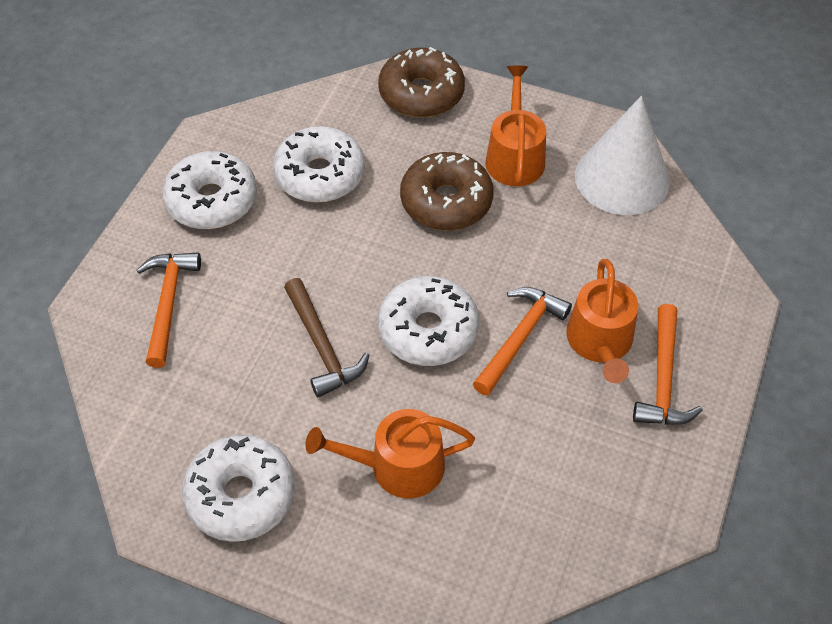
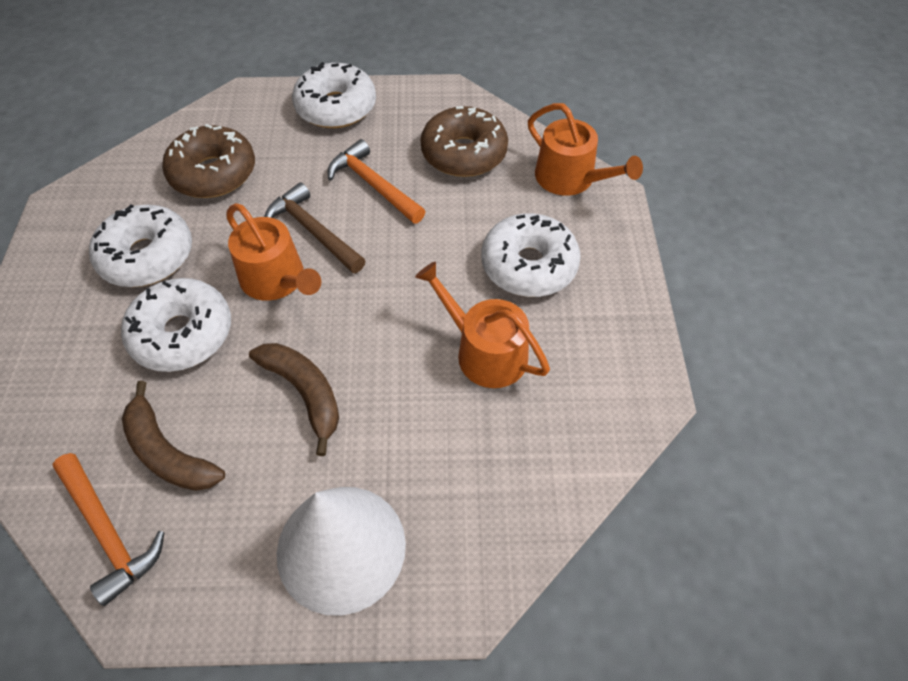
brown banana: 0 -> 2
orange hammer: 3 -> 2

